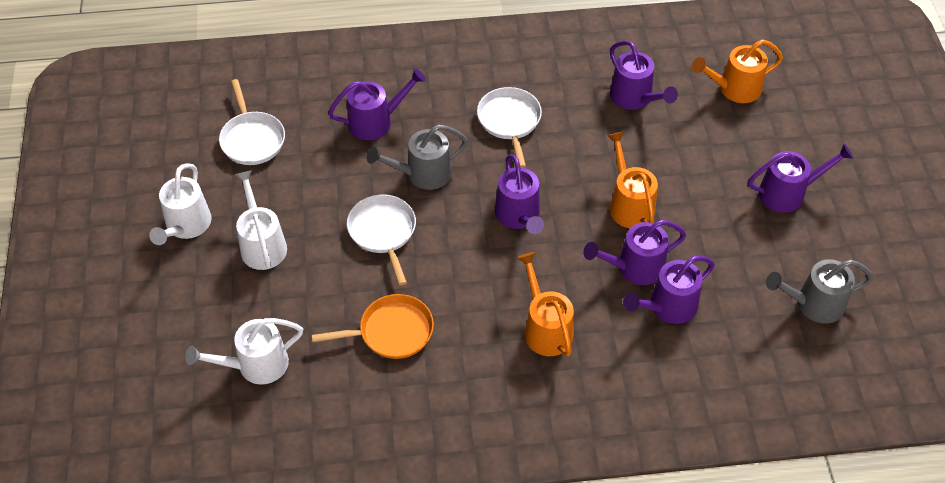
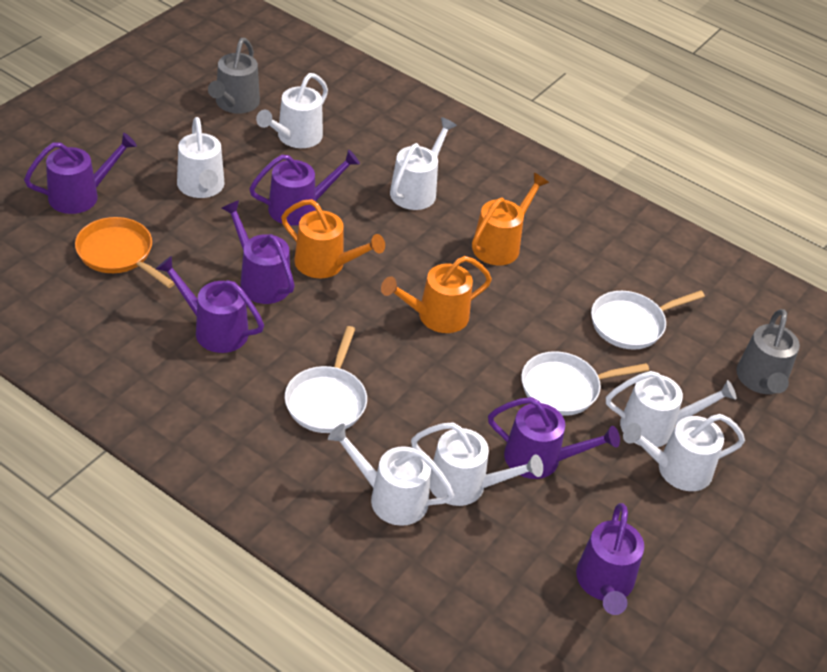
white watering can: 3 -> 7

